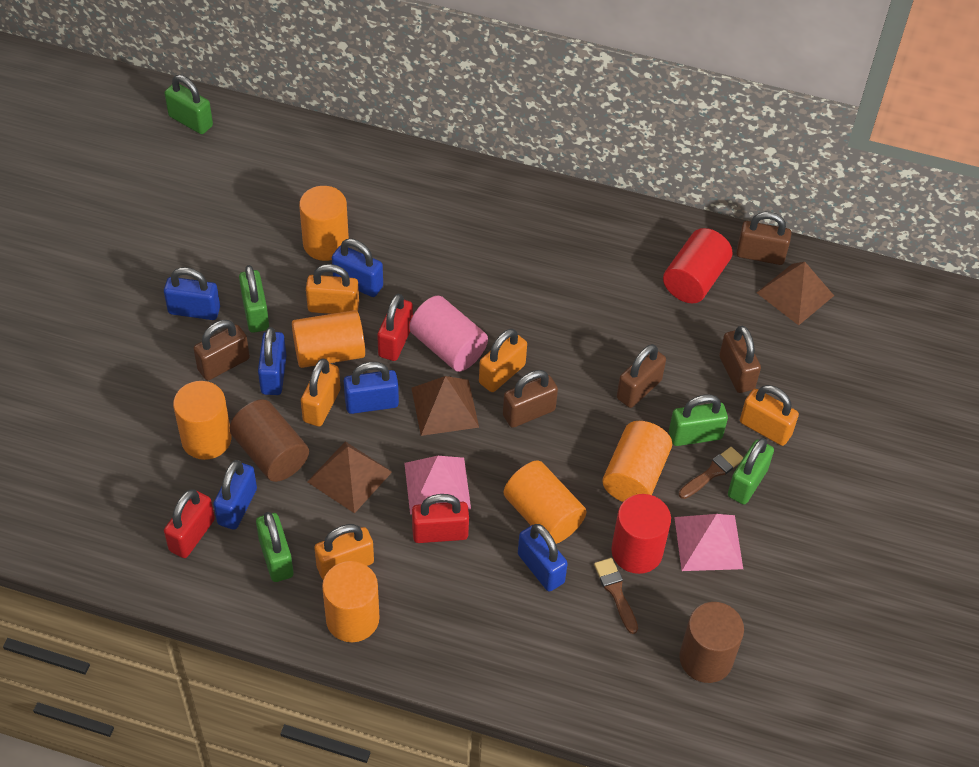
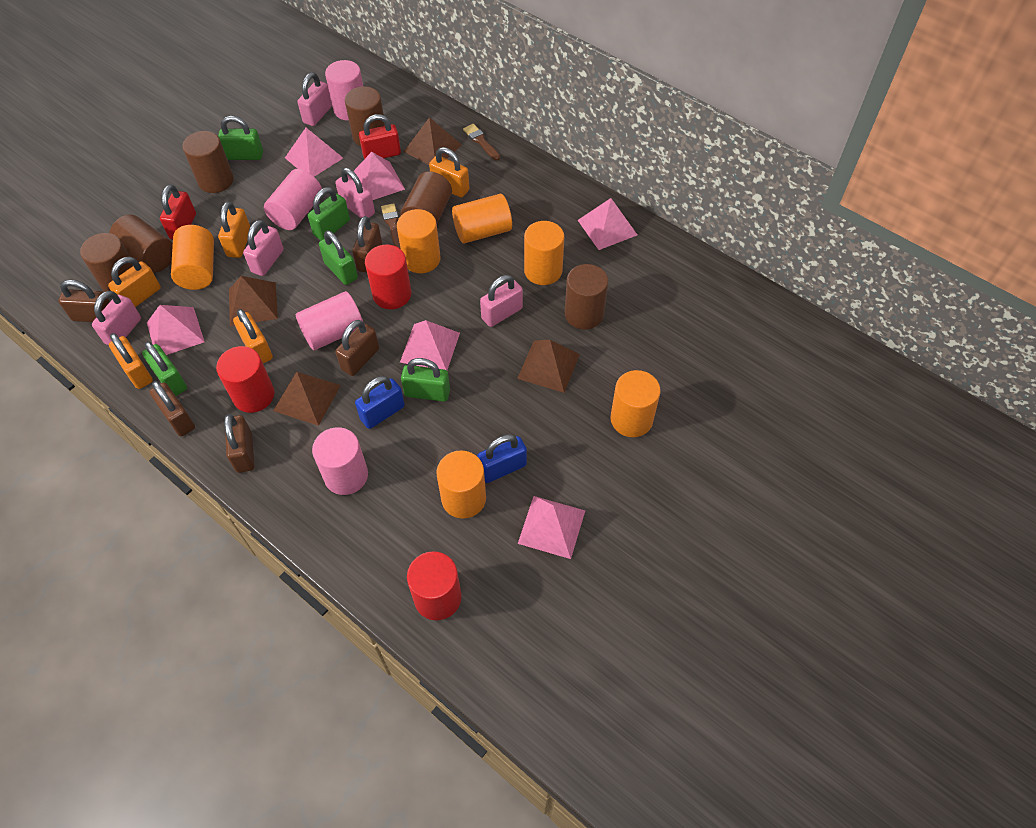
blue padlock: 6 -> 2
brown cylinder: 2 -> 6
brown pyramid: 3 -> 4
pink cylinder: 1 -> 4
pink padlock: 0 -> 5
pink pyramid: 2 -> 6
red cylinder: 2 -> 3
red padlock: 3 -> 2

